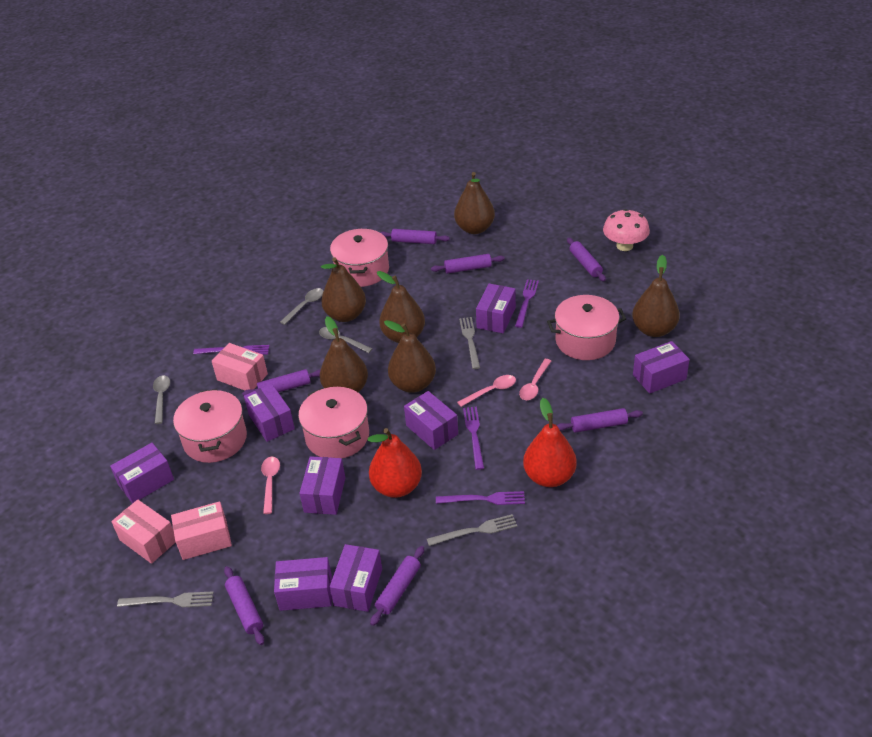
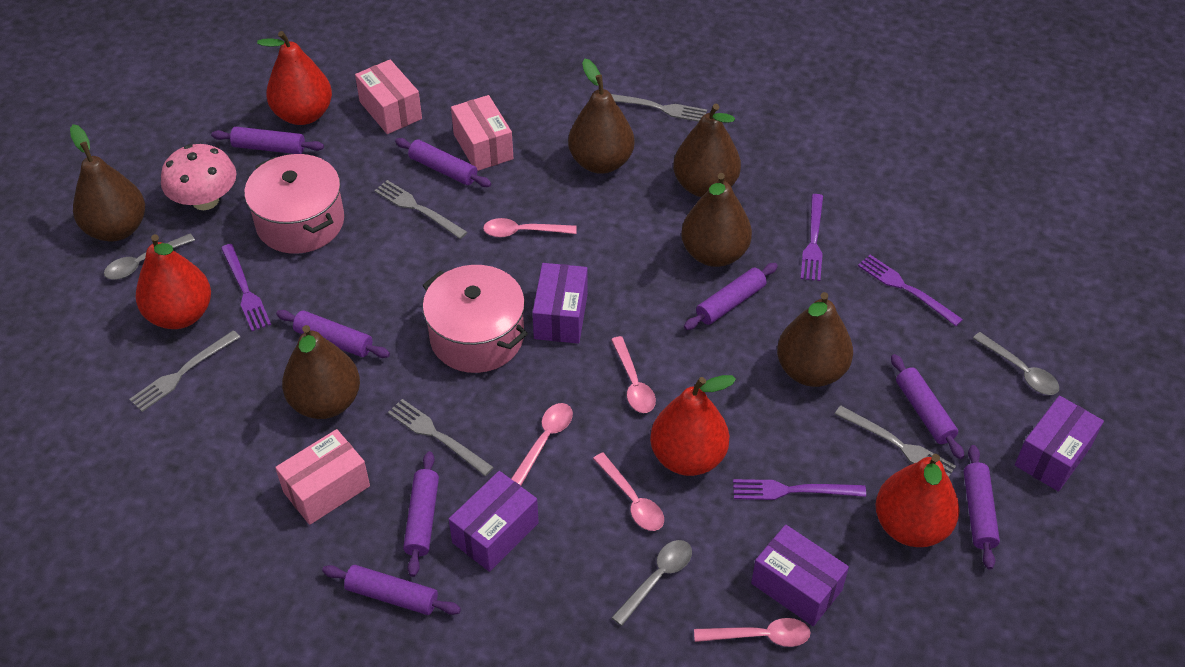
grey fork: 3 -> 5
pink pot: 4 -> 2
pink spoon: 3 -> 5
purple box: 8 -> 4
purple rolling pin: 7 -> 8
red pear: 2 -> 4

